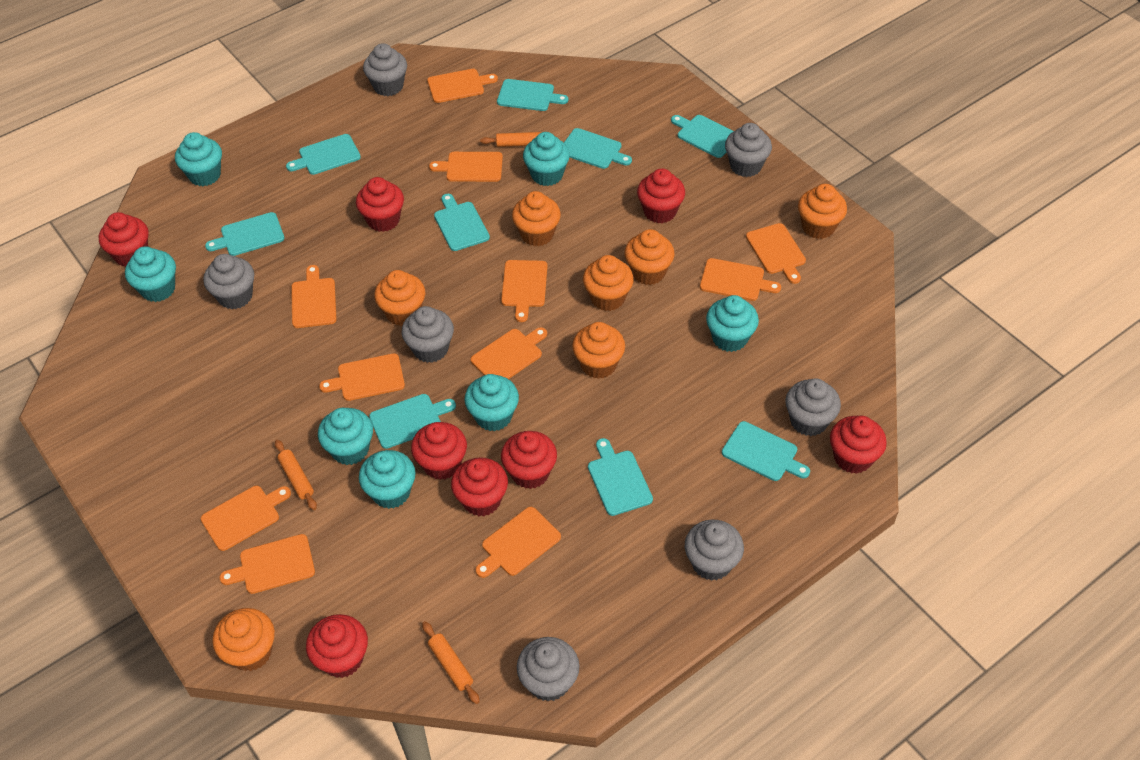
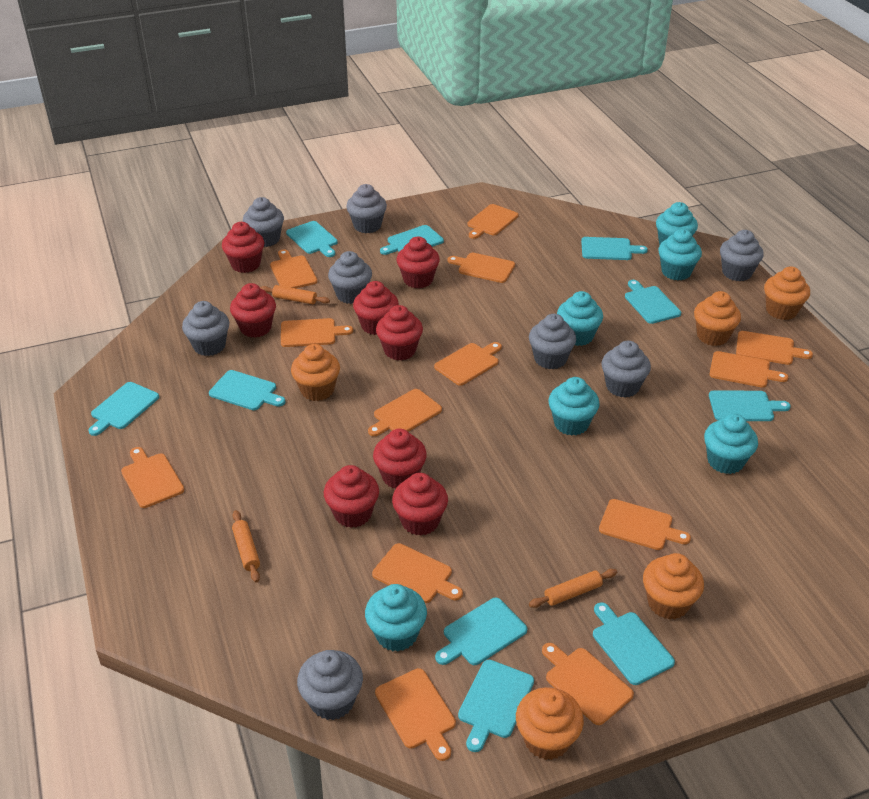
grey cupcake: 7 -> 8
orange cupcake: 7 -> 5
orange cutting board: 11 -> 13
turquoise cupcake: 7 -> 6
turquoise cutting board: 9 -> 10

